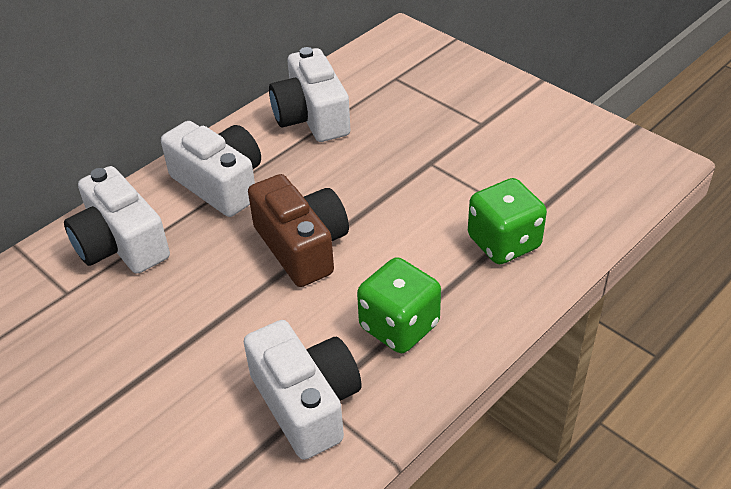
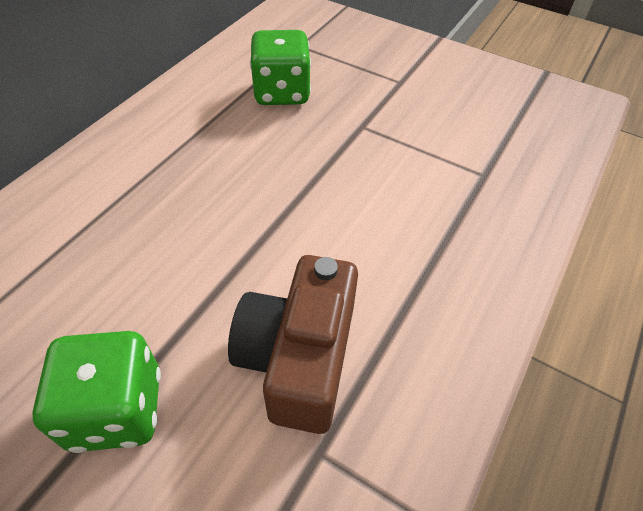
white camera: 4 -> 0

